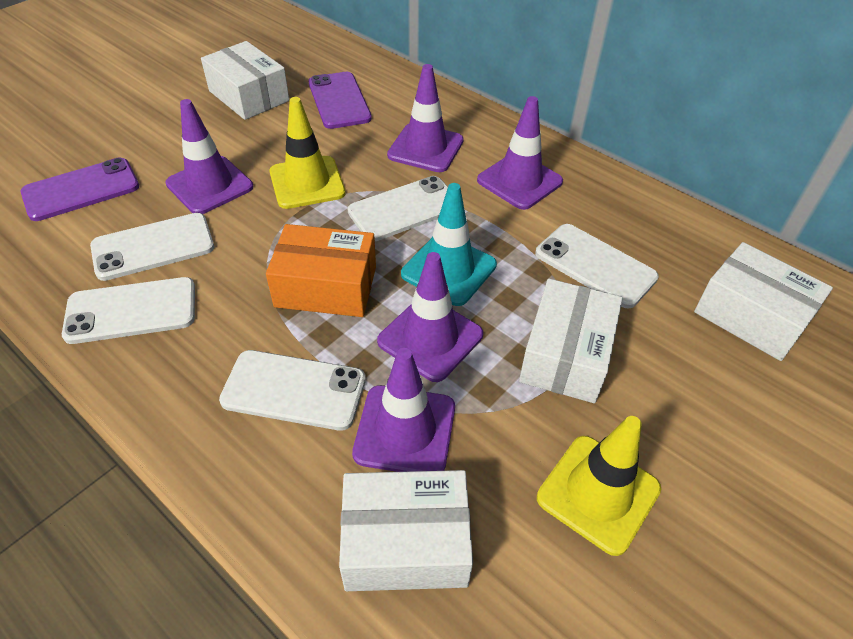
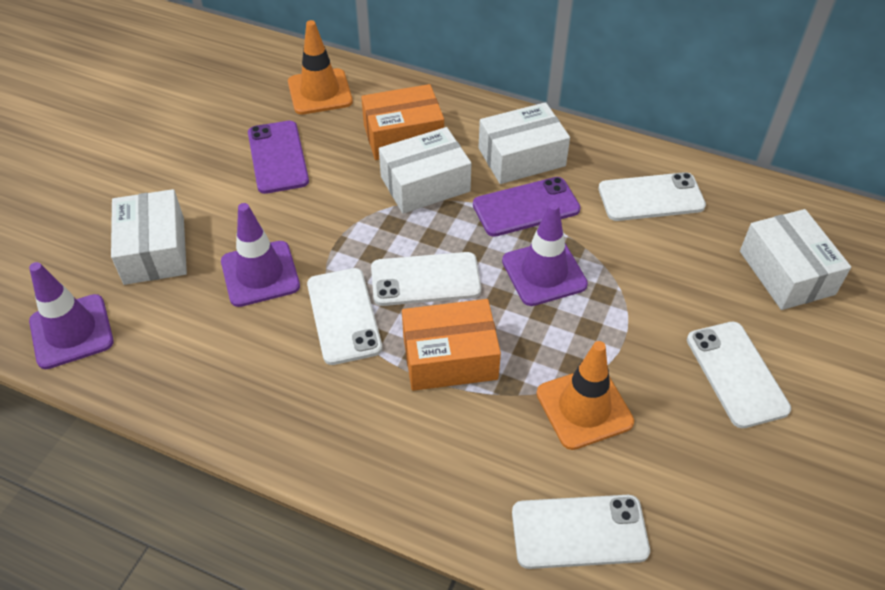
orange box: 1 -> 2
orange traffic cone: 0 -> 2
purple traffic cone: 5 -> 3
turquoise traffic cone: 1 -> 0
yellow traffic cone: 2 -> 0

